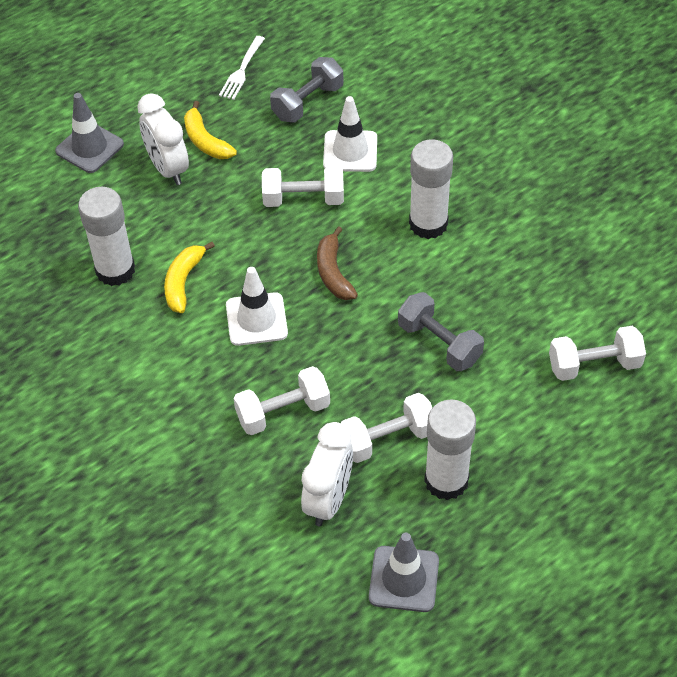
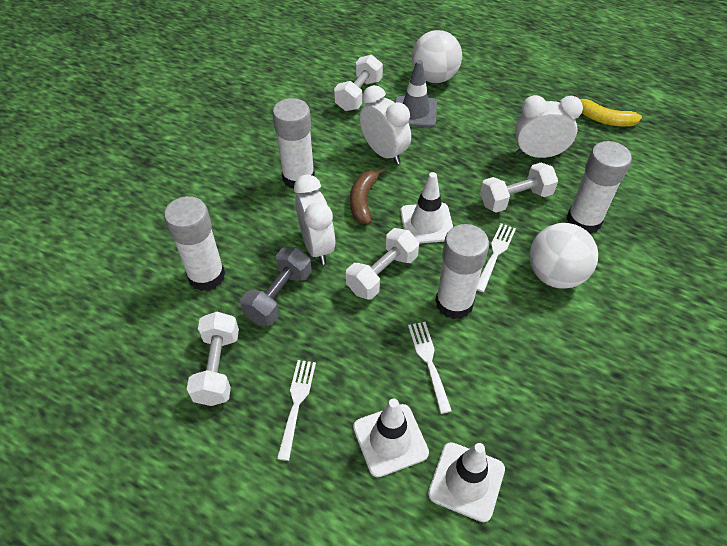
grey dumbbell: 2 -> 1
grey traffic cone: 2 -> 1
white ball: 0 -> 2
white clock: 2 -> 3
white fork: 1 -> 3
white glue stick: 3 -> 4
white traffic cone: 2 -> 3
yellow banana: 2 -> 1

